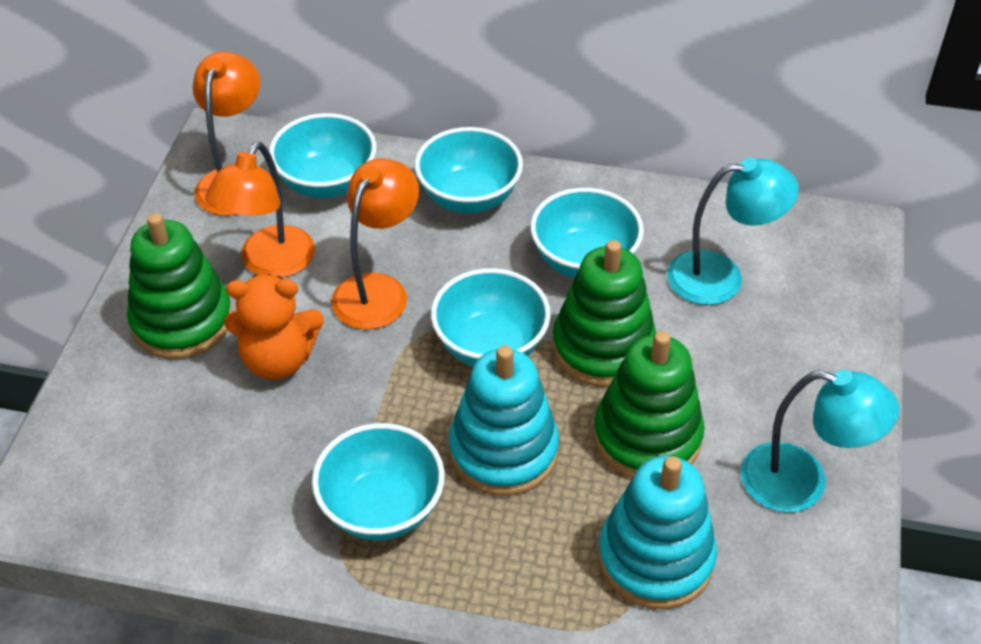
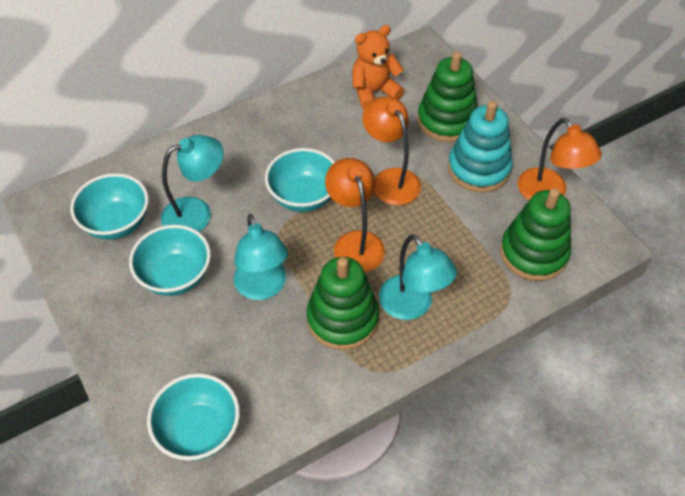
turquoise bowl: 5 -> 4
turquoise lamp: 2 -> 3
turquoise stacking toy: 2 -> 1

